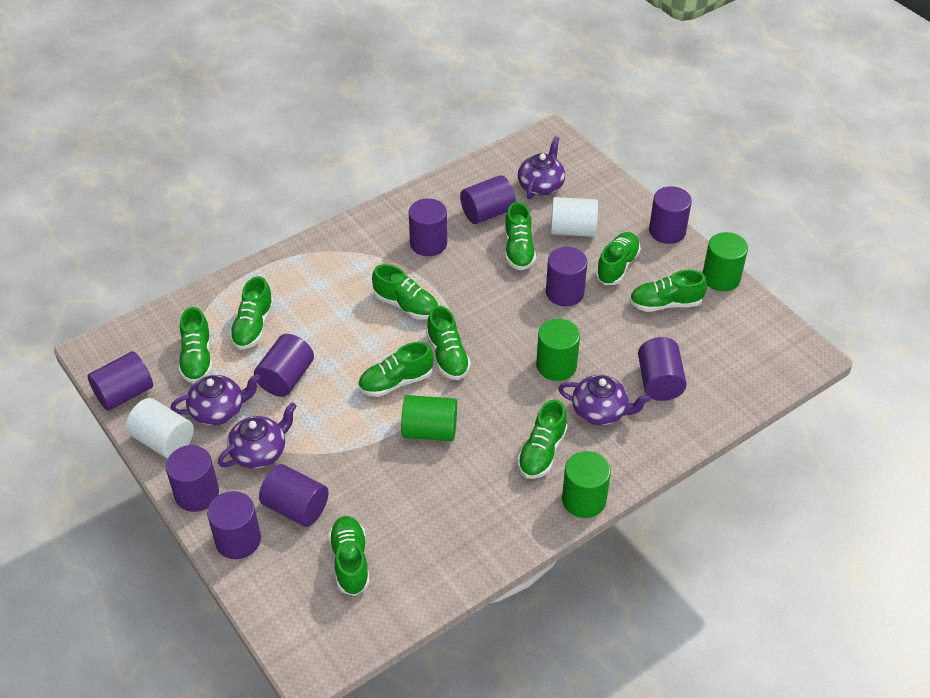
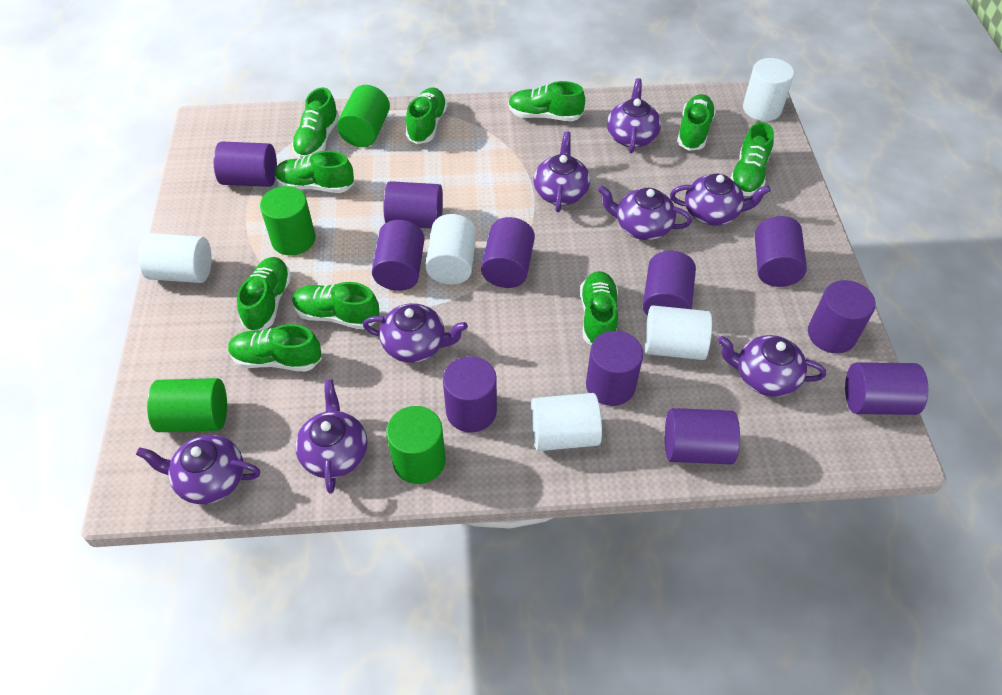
purple cylinder: 10 -> 11
purple teapot: 4 -> 8
white cylinder: 2 -> 5

